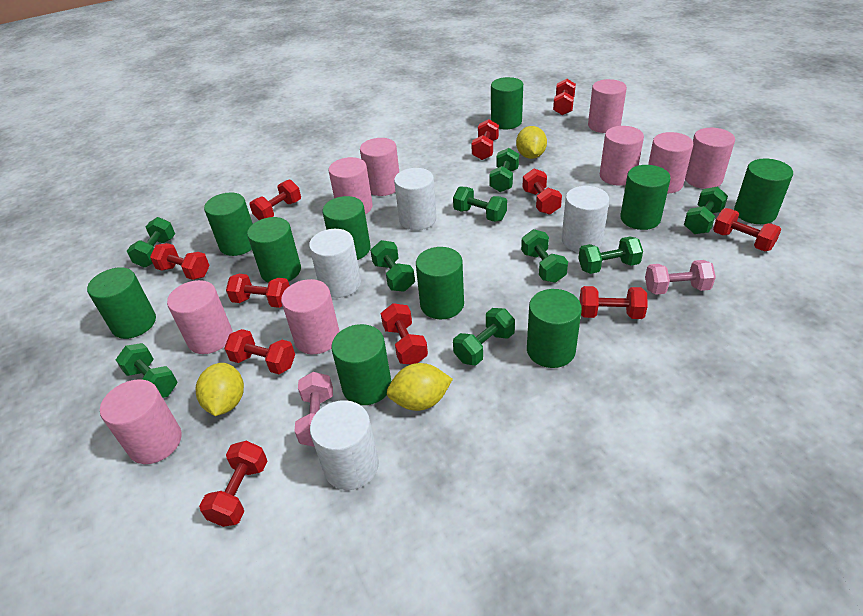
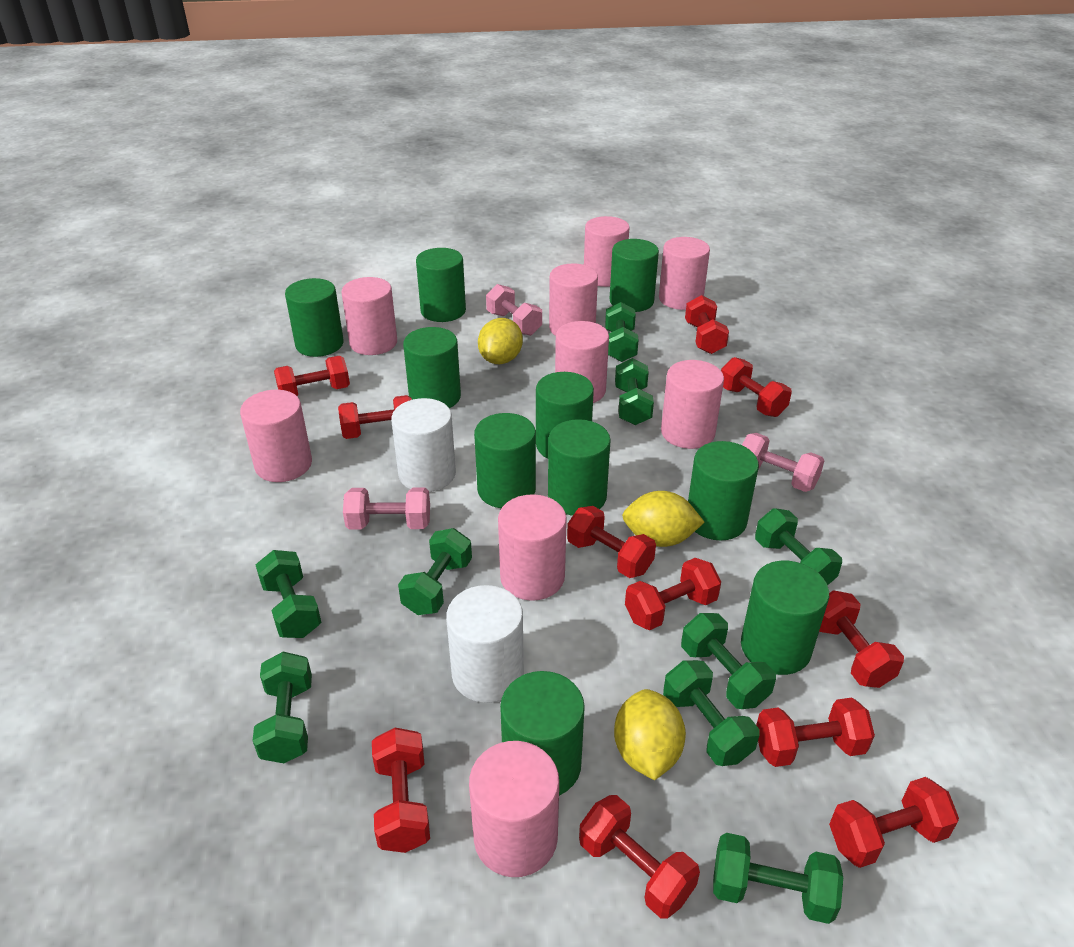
pink dumbbell: 2 -> 3
white cylinder: 4 -> 2

